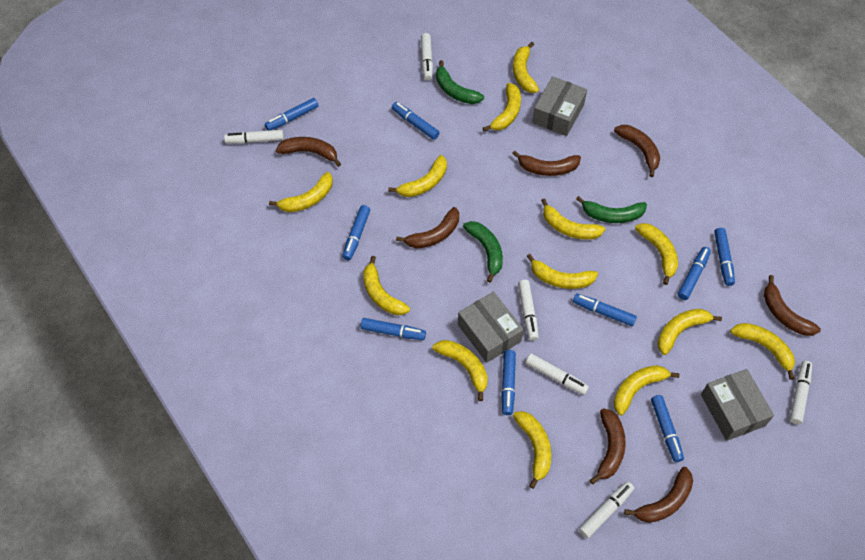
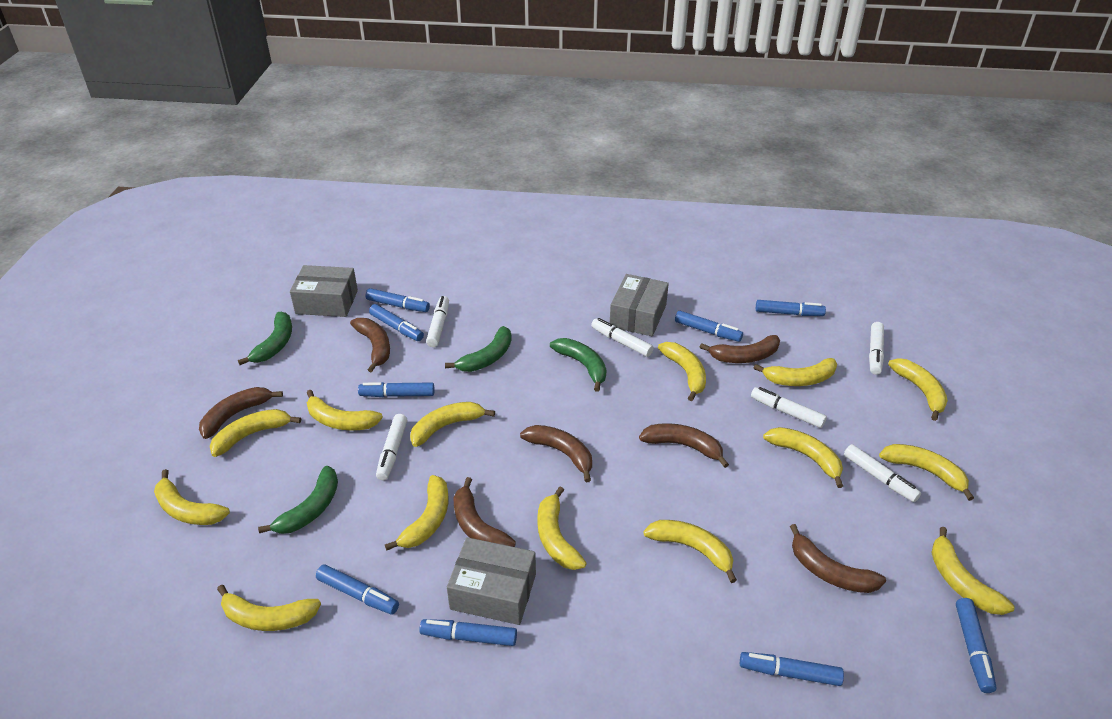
green banana: 3 -> 4
yellow banana: 13 -> 14

